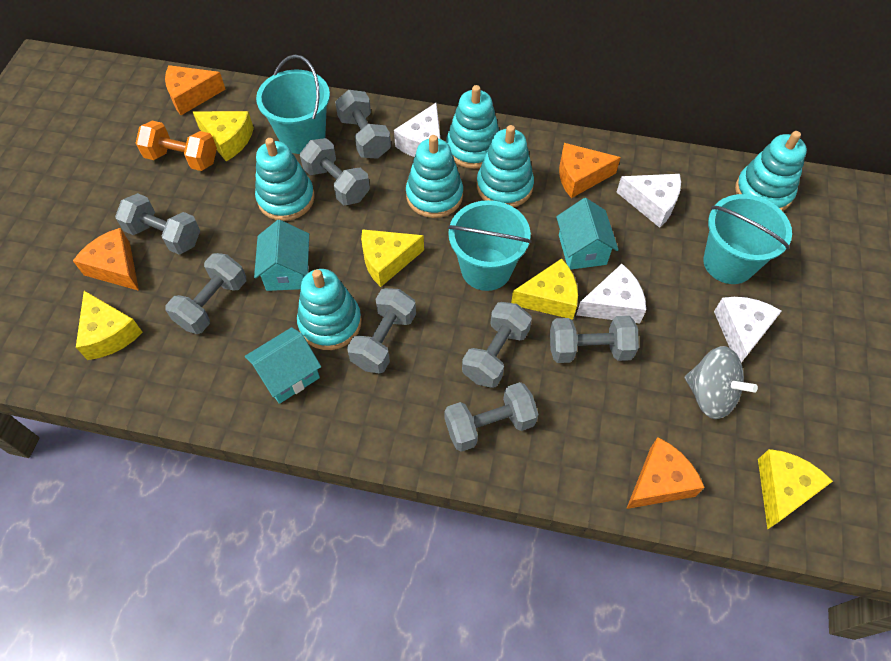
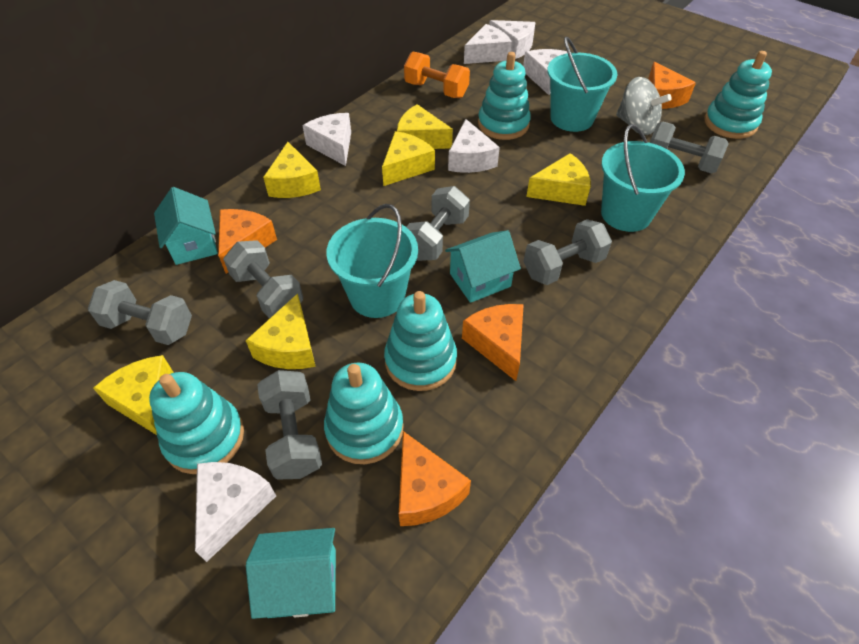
grey dumbbell: 8 -> 6
turquoise stacking toy: 6 -> 5
white cheese: 4 -> 6
yellow cheese: 5 -> 6

